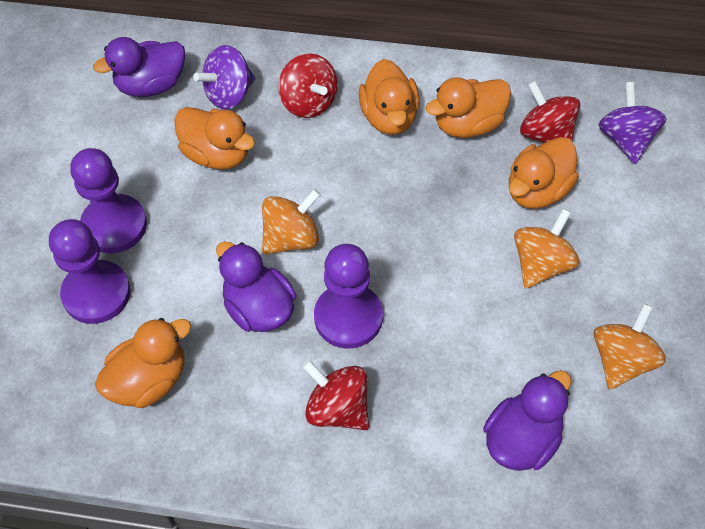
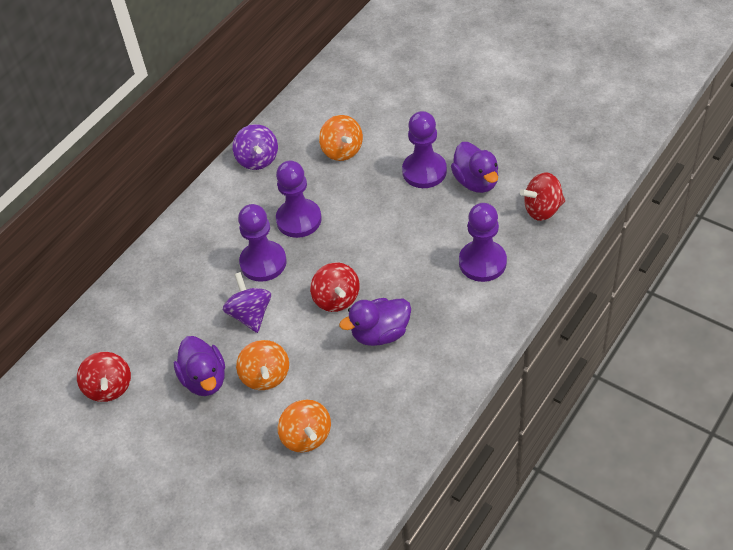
orange duck: 5 -> 0
purple pawn: 3 -> 4

